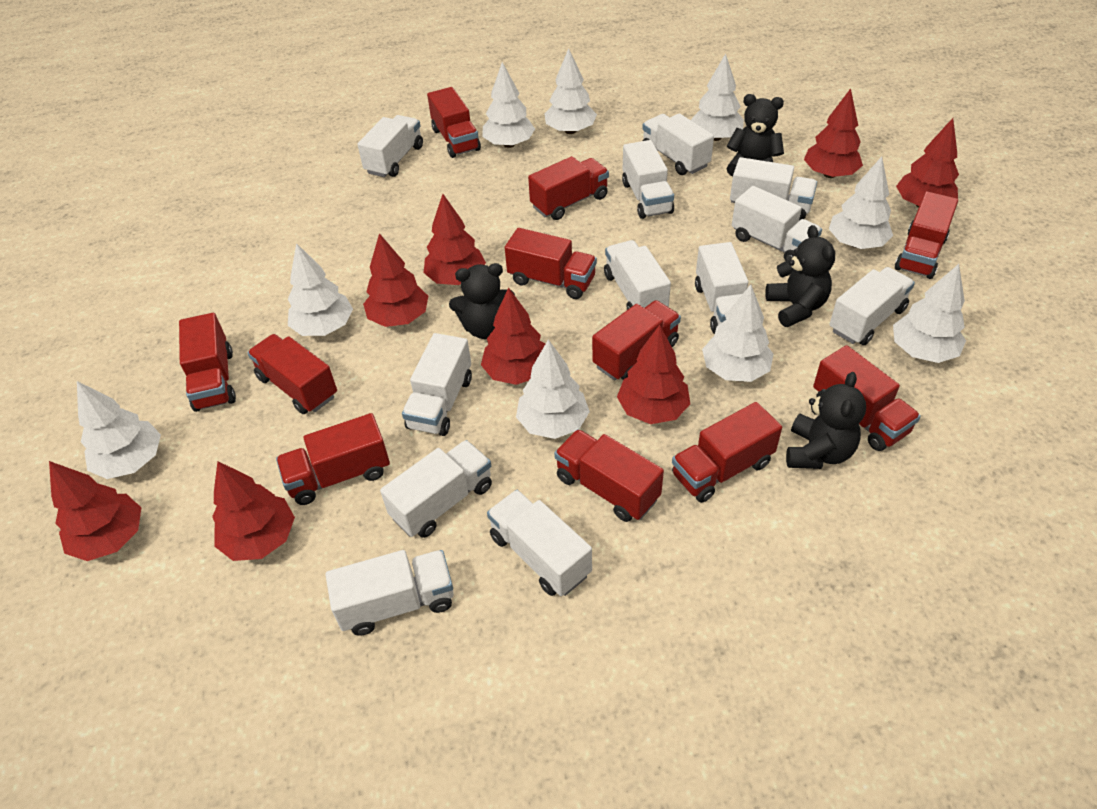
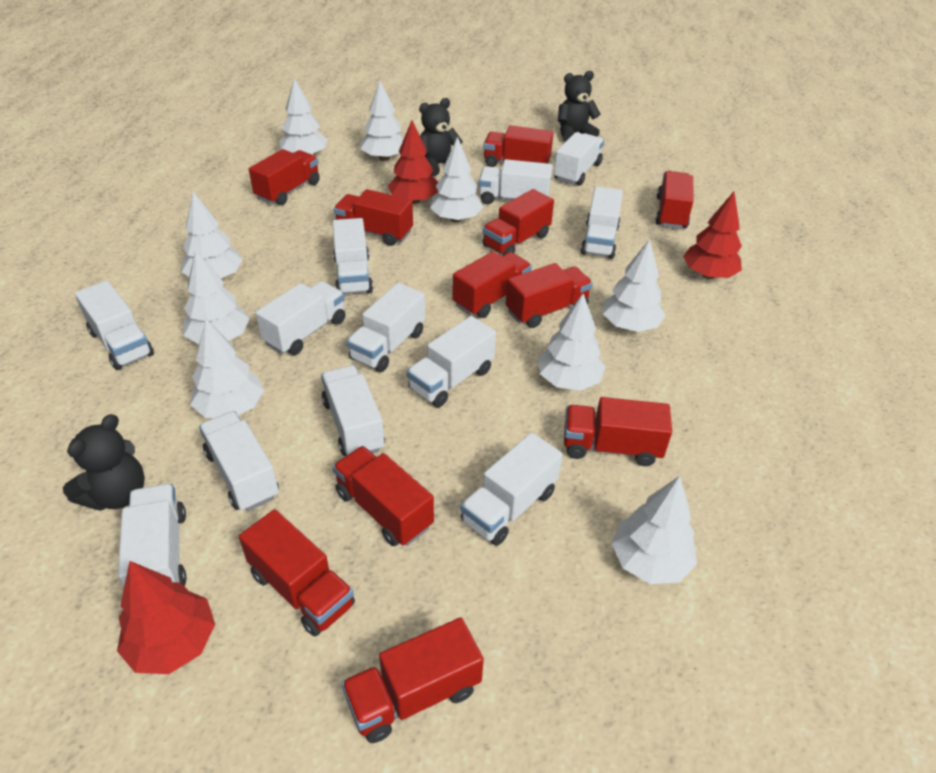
black teddy bear: 4 -> 3
red tree: 8 -> 3

